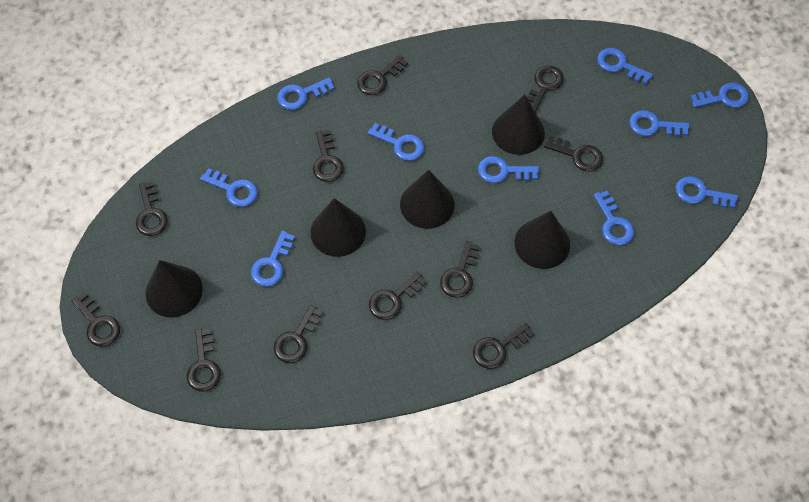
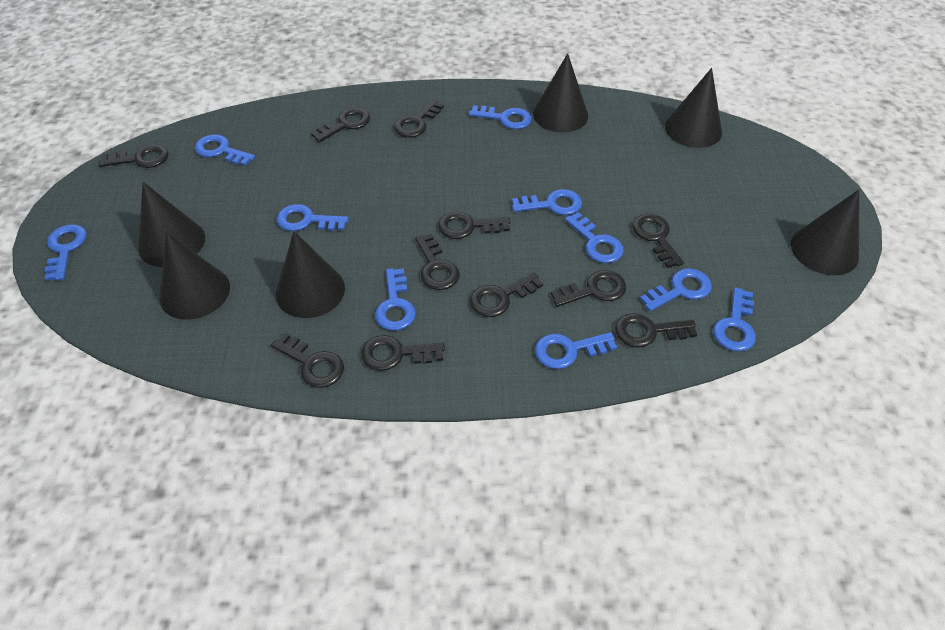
black cone: 5 -> 6

